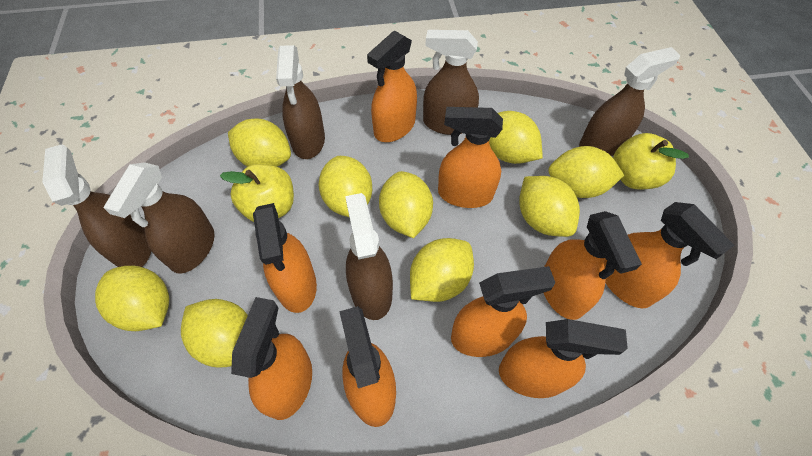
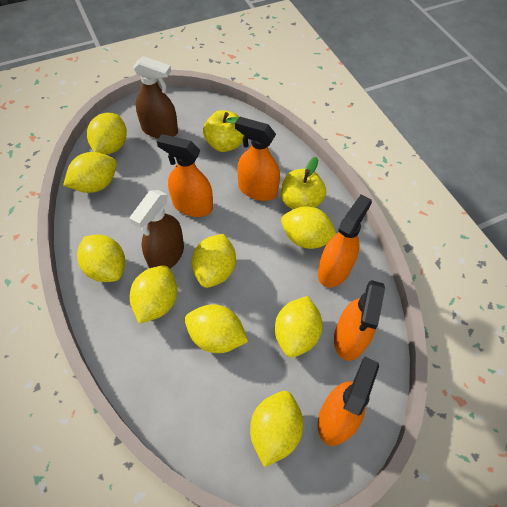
brown spray bottle: 6 -> 2
orange spray bottle: 9 -> 5

